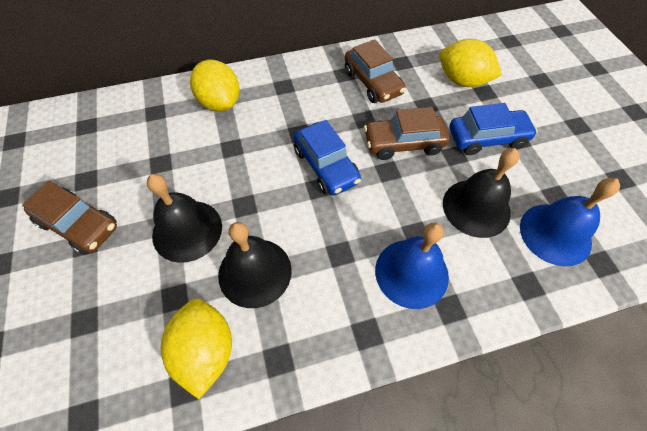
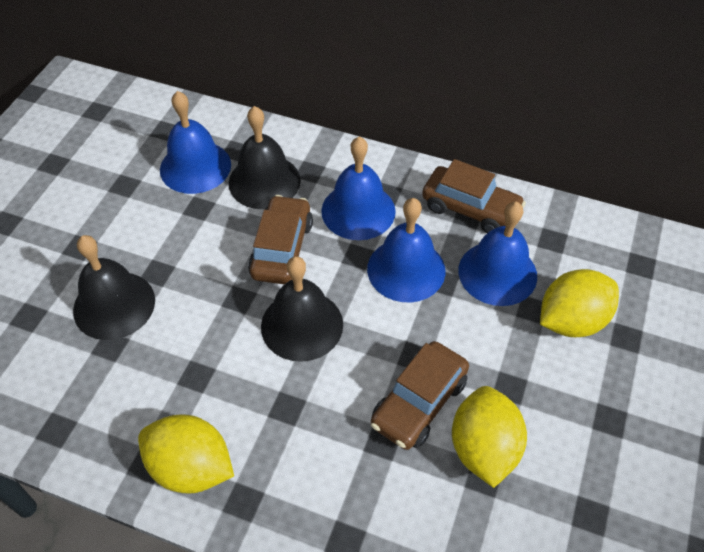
blue bell: 2 -> 4
blue car: 2 -> 0

